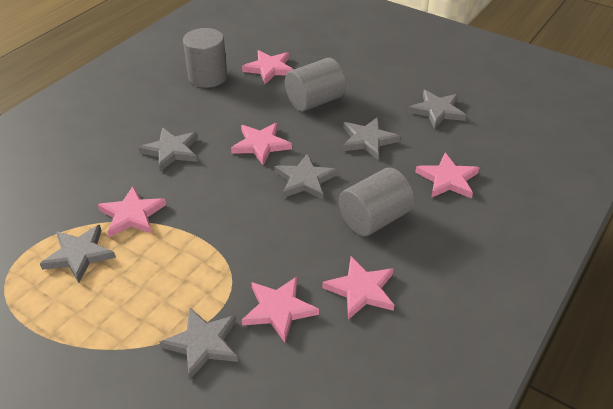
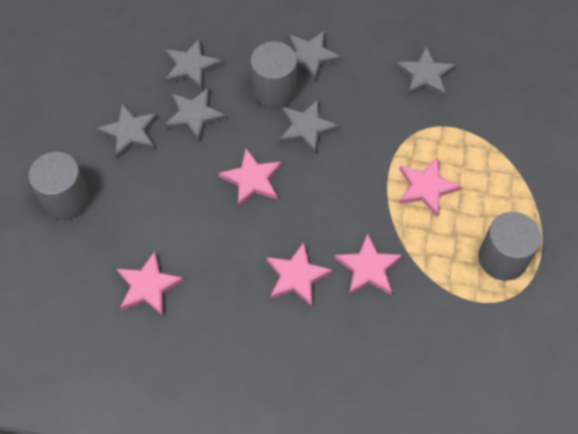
pink star: 6 -> 5

